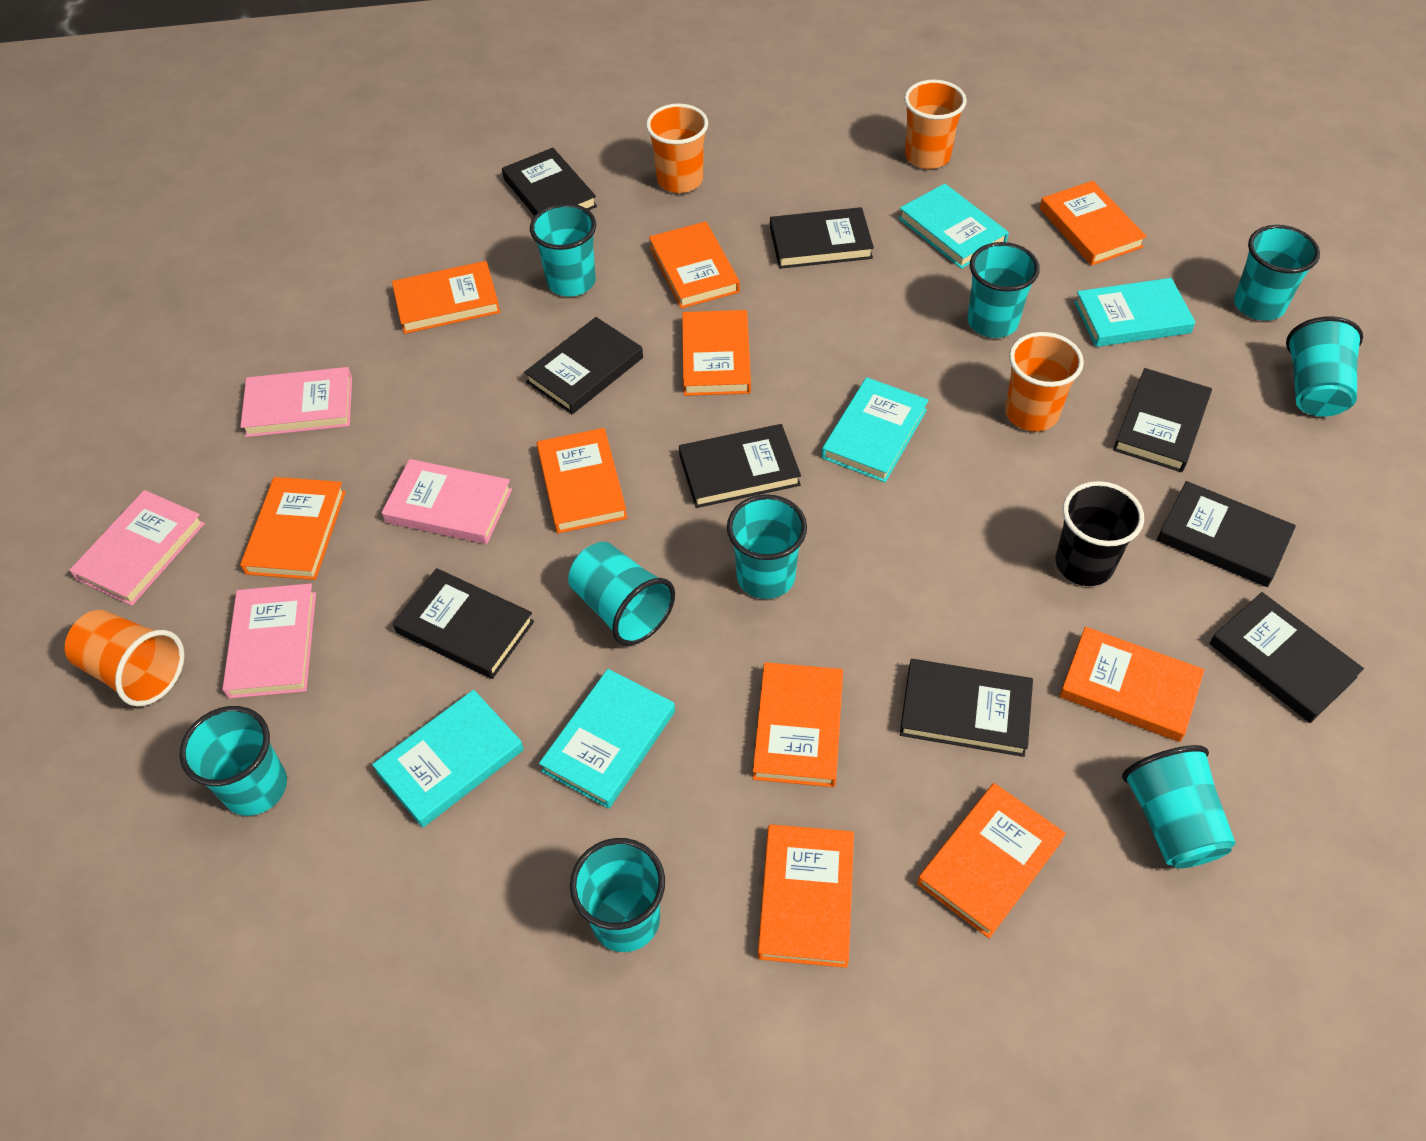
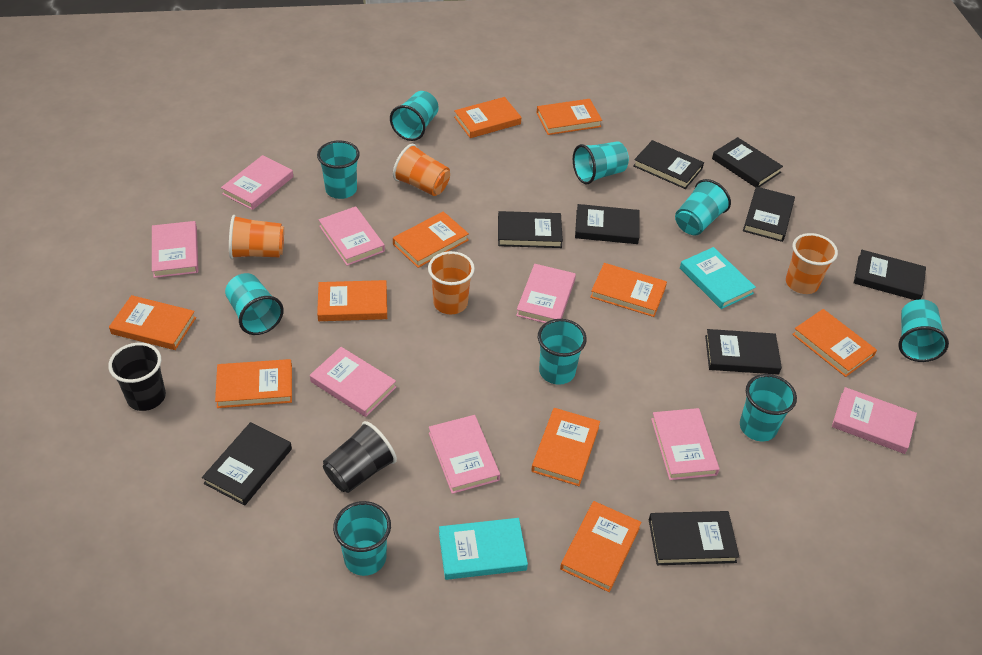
black cup: 1 -> 2
pink book: 4 -> 8
turquoise book: 5 -> 2

